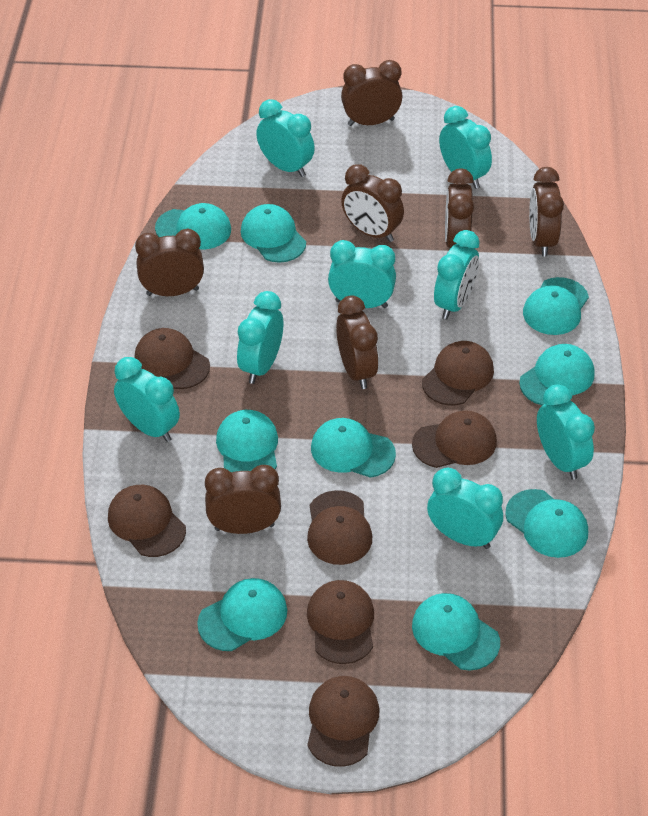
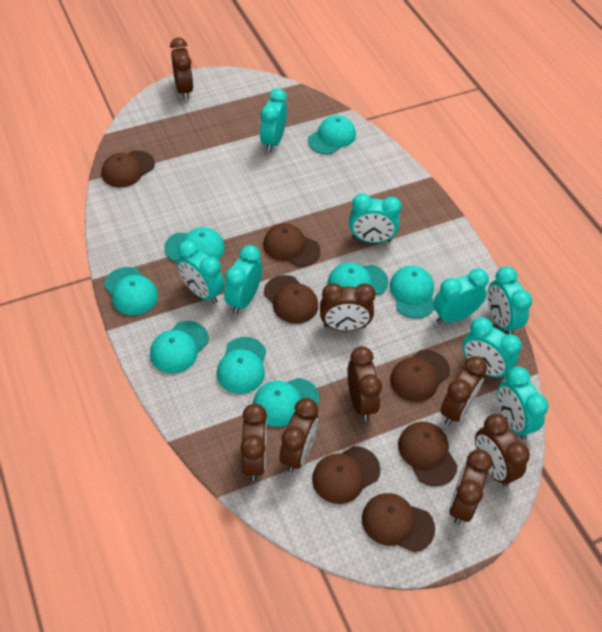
brown clock: 7 -> 8
turquoise cap: 9 -> 8

